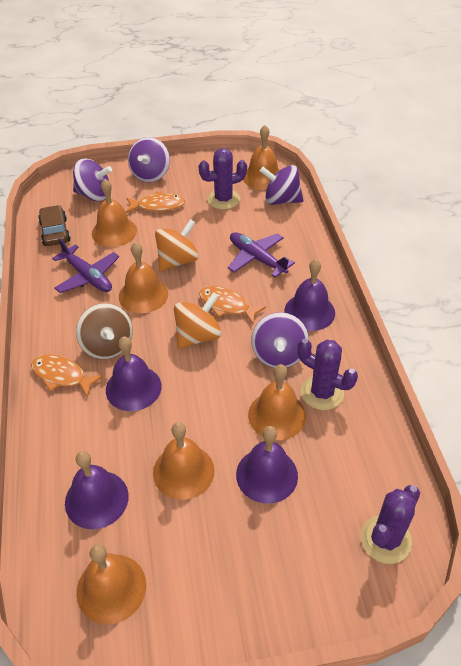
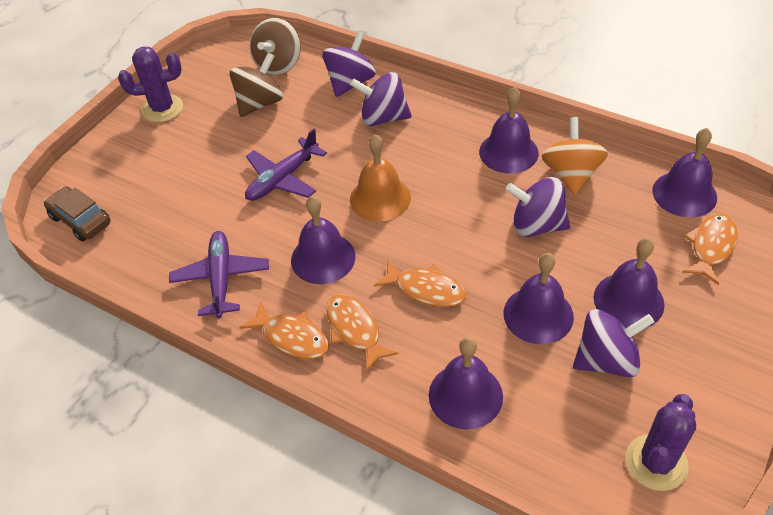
brown spinning top: 1 -> 2
orange bell: 6 -> 1
orange fish: 3 -> 4
orange spinning top: 2 -> 1
purple bell: 4 -> 6
purple cactus: 3 -> 2

